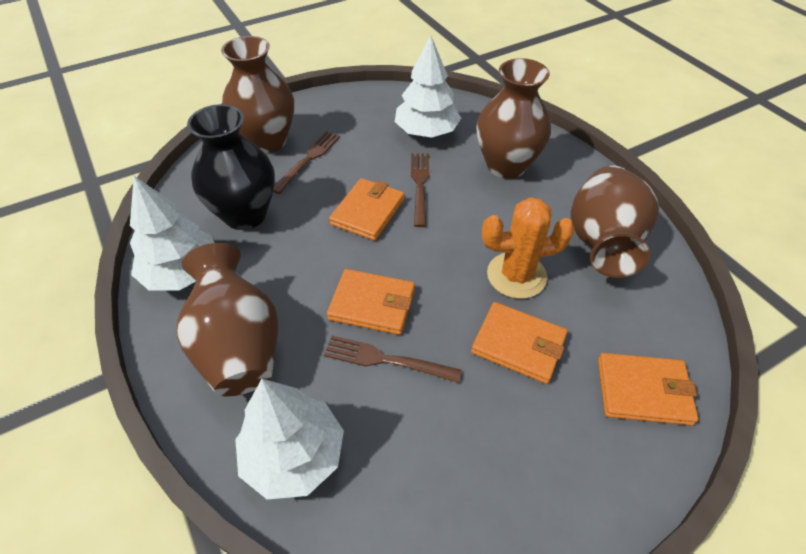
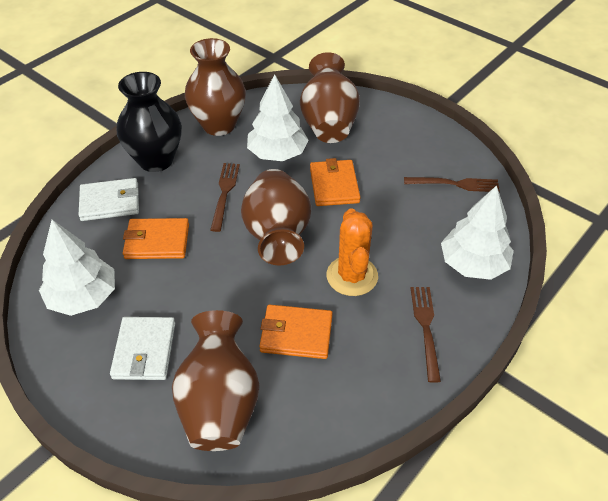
orange wallet: 4 -> 3
white wallet: 0 -> 2

